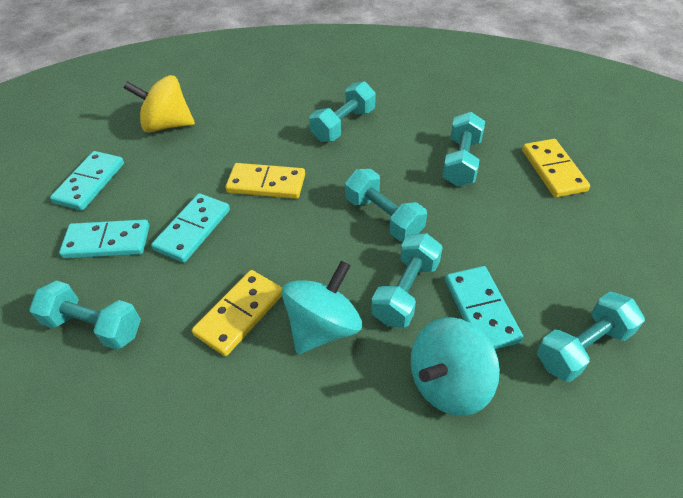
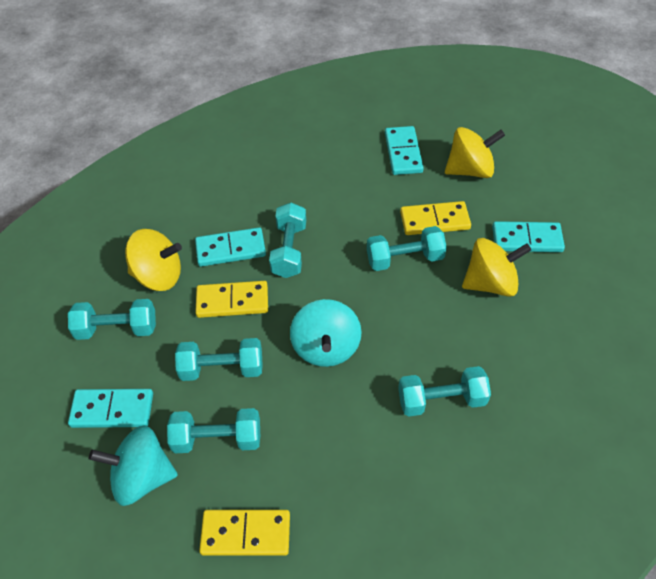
yellow spinning top: 1 -> 3

